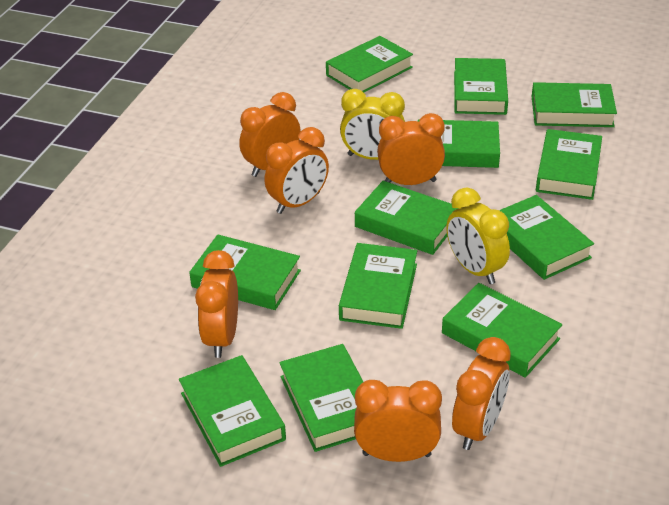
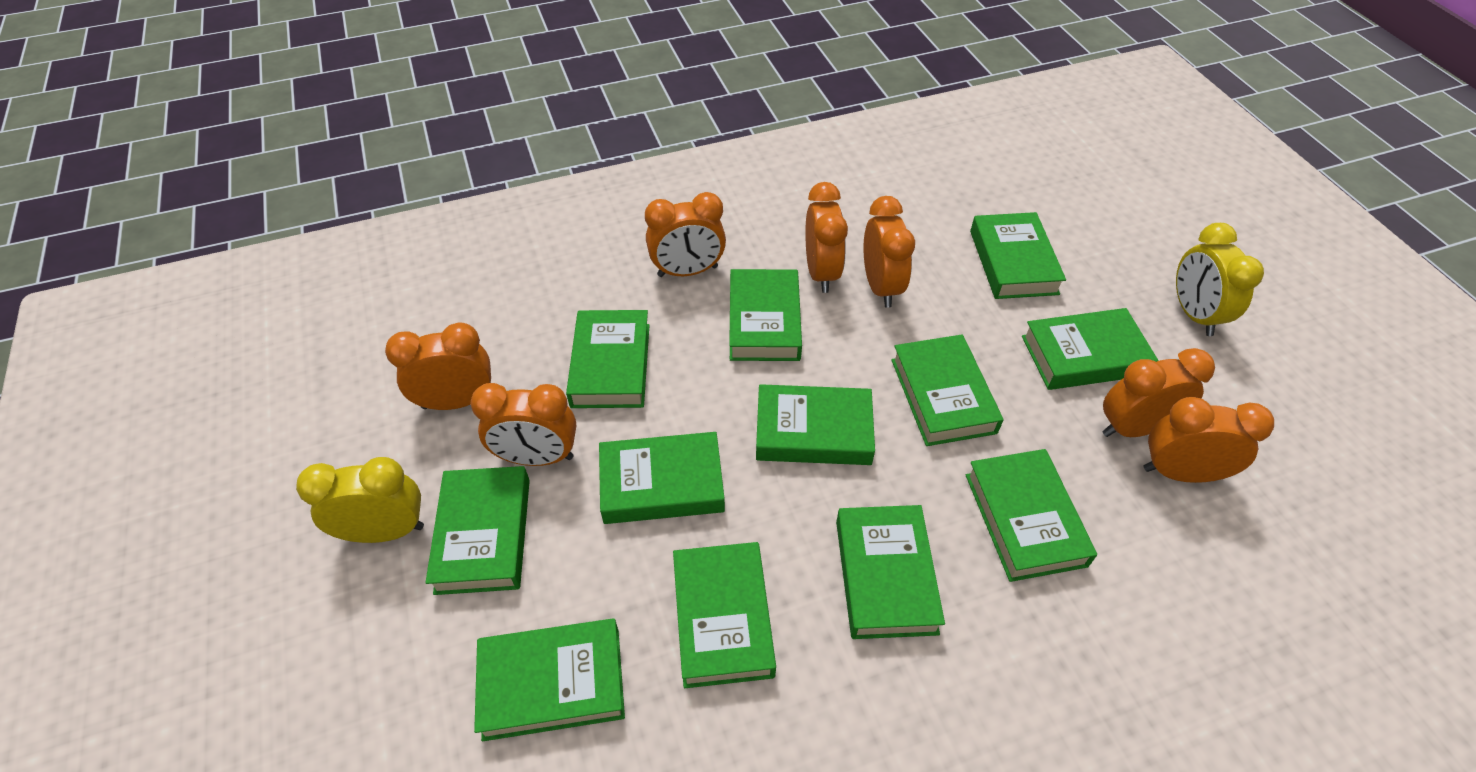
orange clock: 6 -> 7

